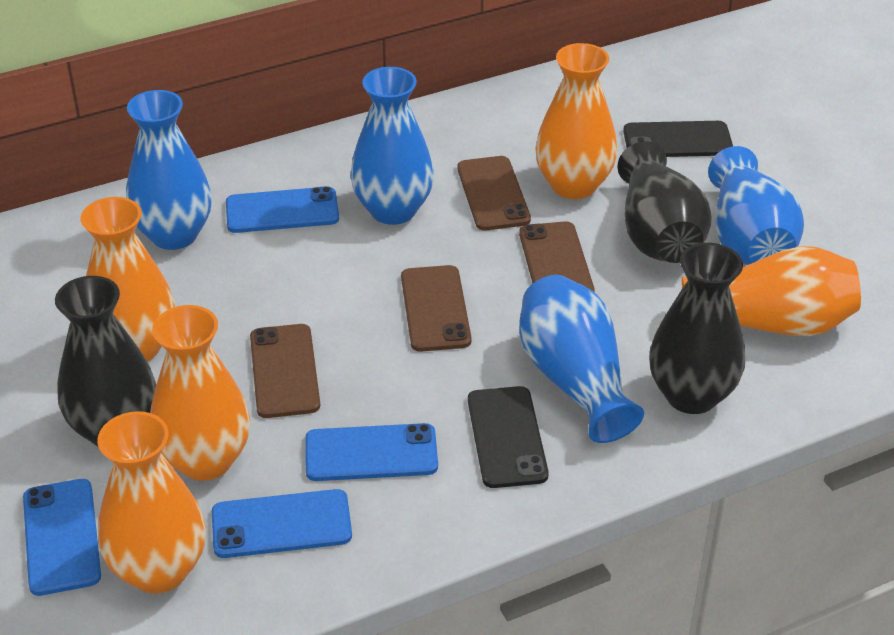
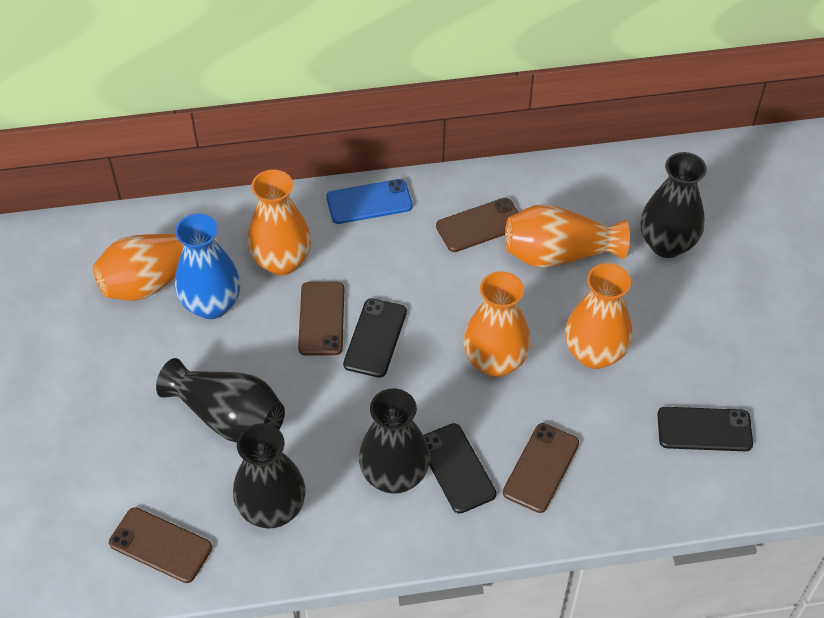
black phone: 2 -> 3
black vase: 3 -> 4
blue phone: 4 -> 1
blue vase: 4 -> 1

